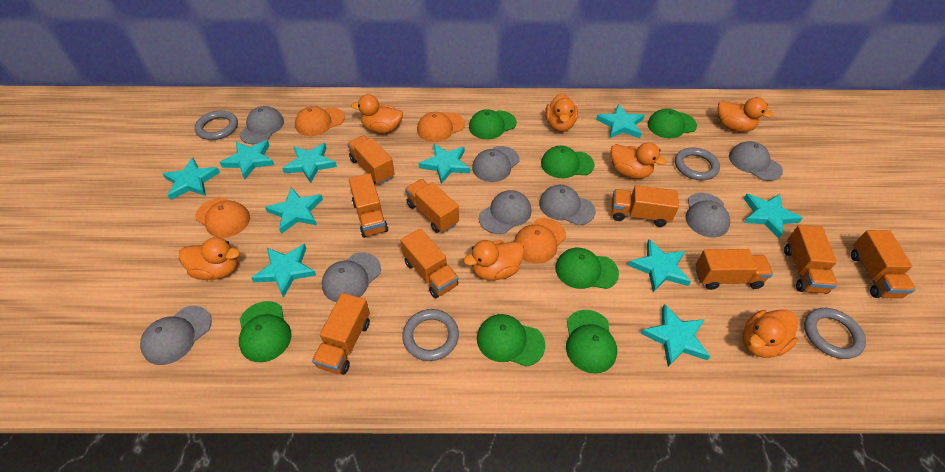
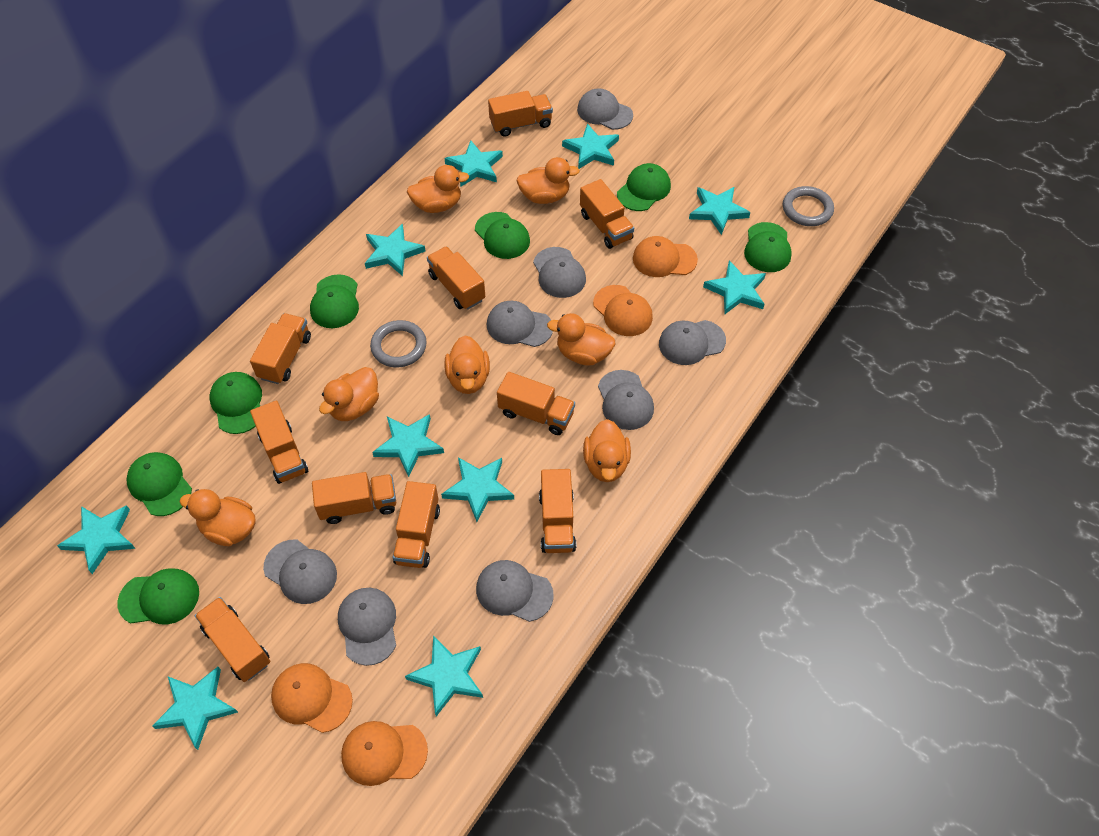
grey ring: 4 -> 2
orange truck: 9 -> 10

